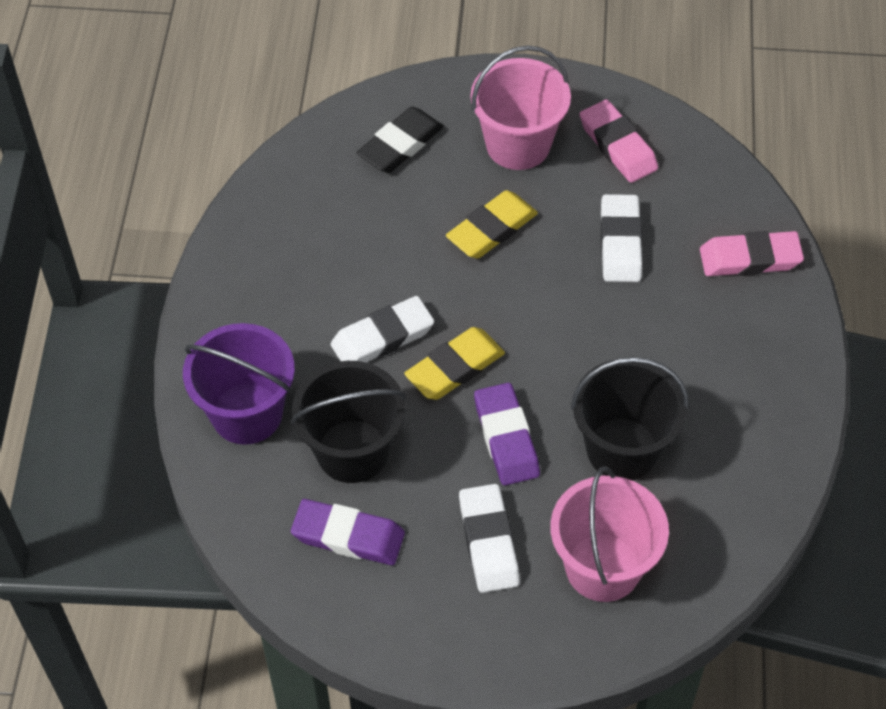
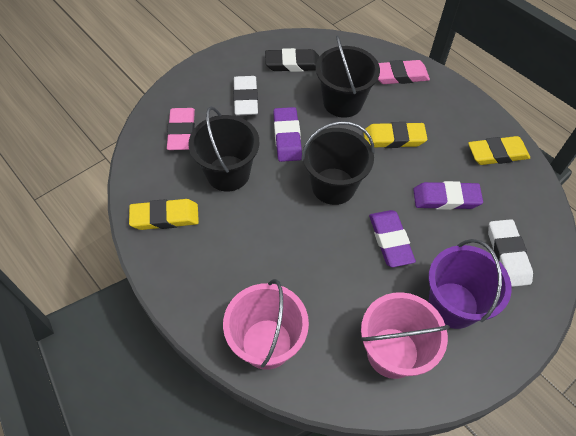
black bucket: 2 -> 3
purple eraser: 2 -> 3
white eraser: 3 -> 2
yellow eraser: 2 -> 3

